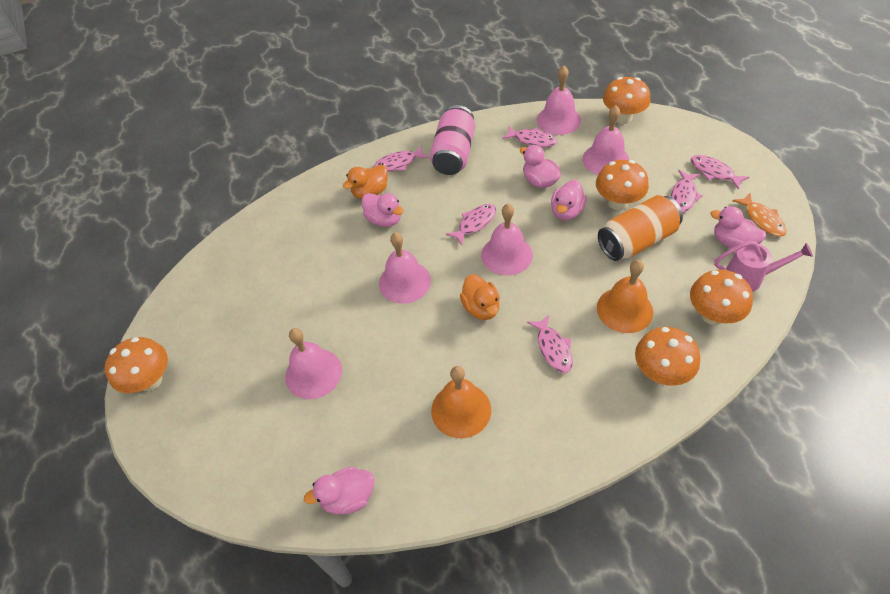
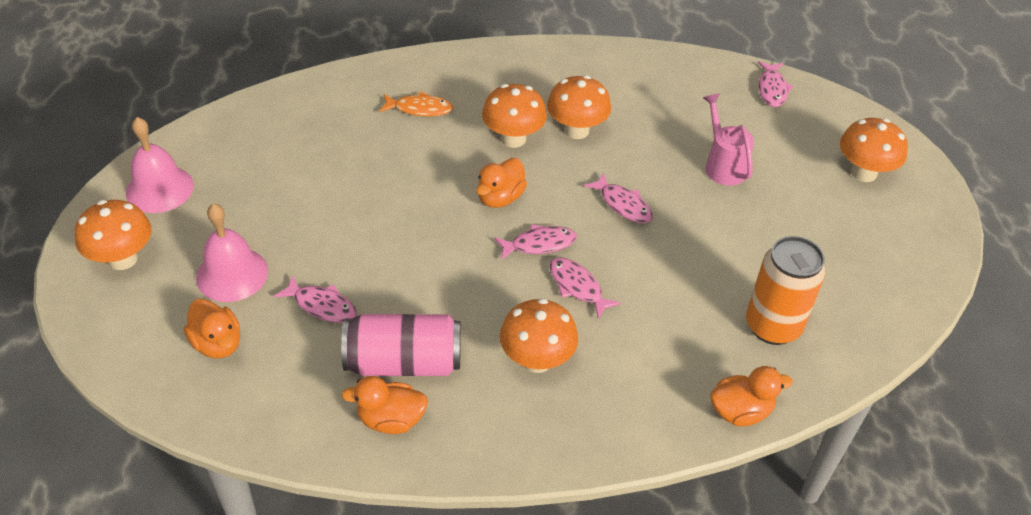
orange bell: 2 -> 0
orange duck: 2 -> 4
pink bell: 5 -> 2
pink duck: 5 -> 0
pink fish: 6 -> 5

